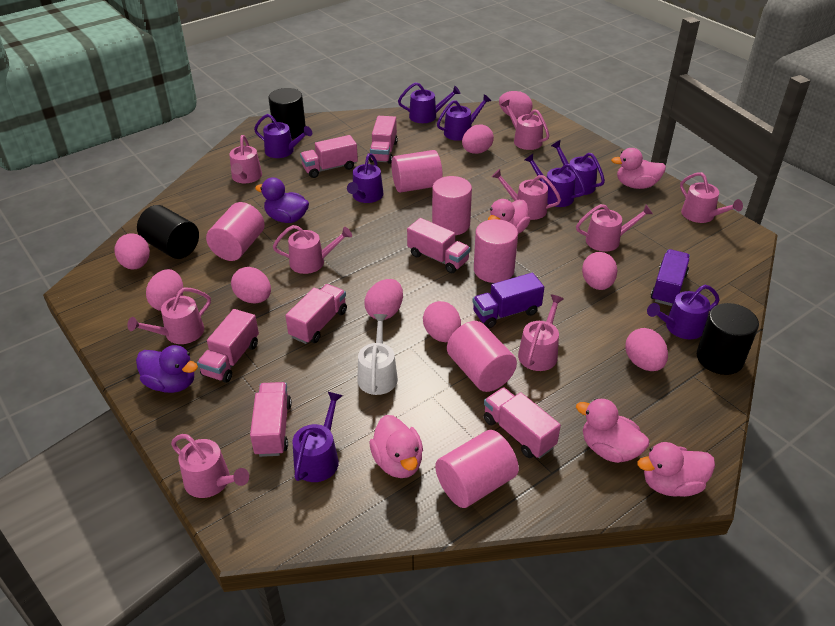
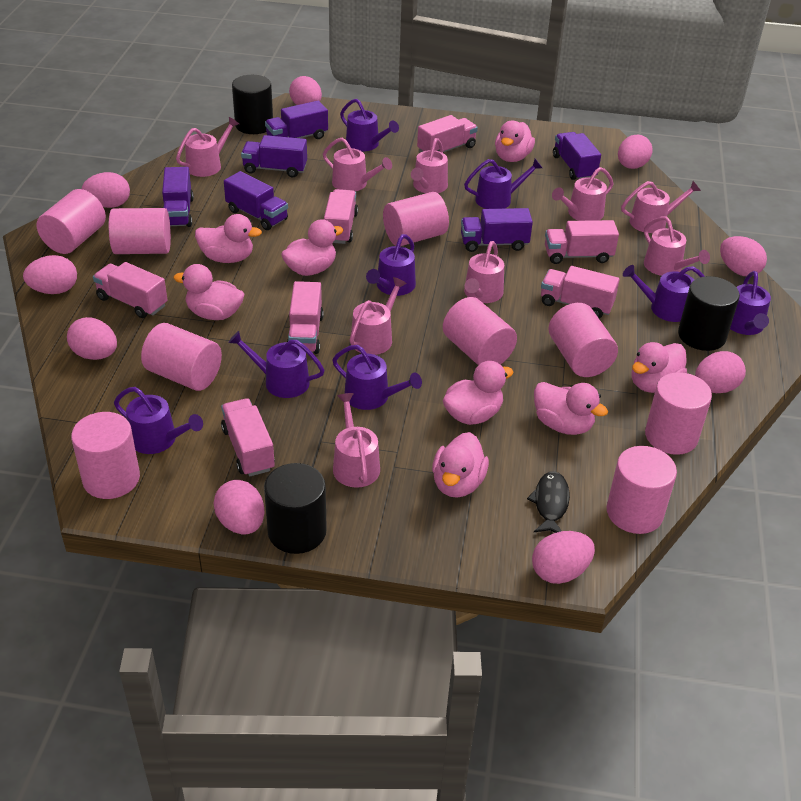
black fish: 0 -> 1
pink cylinder: 6 -> 9
pink duck: 5 -> 8
purple duck: 2 -> 0
purple truck: 2 -> 6
white watering can: 1 -> 0

